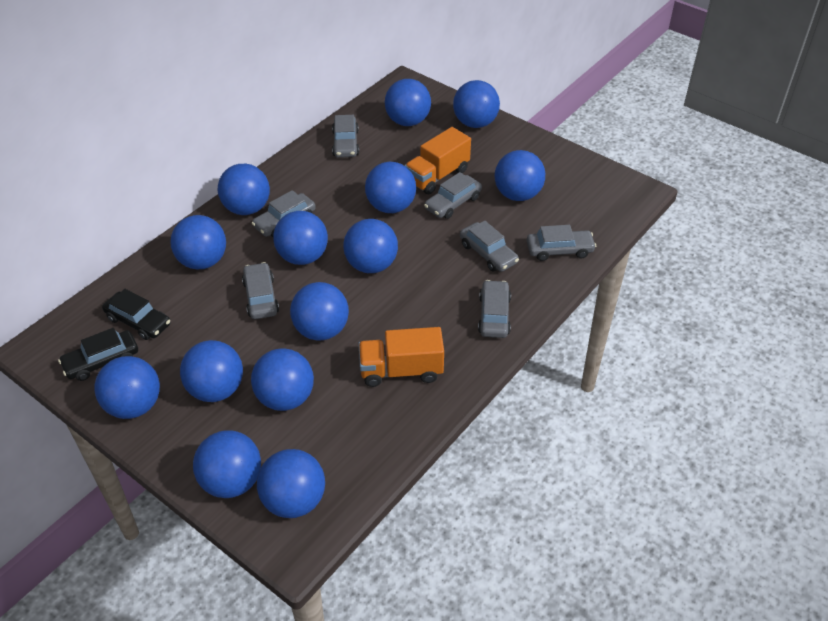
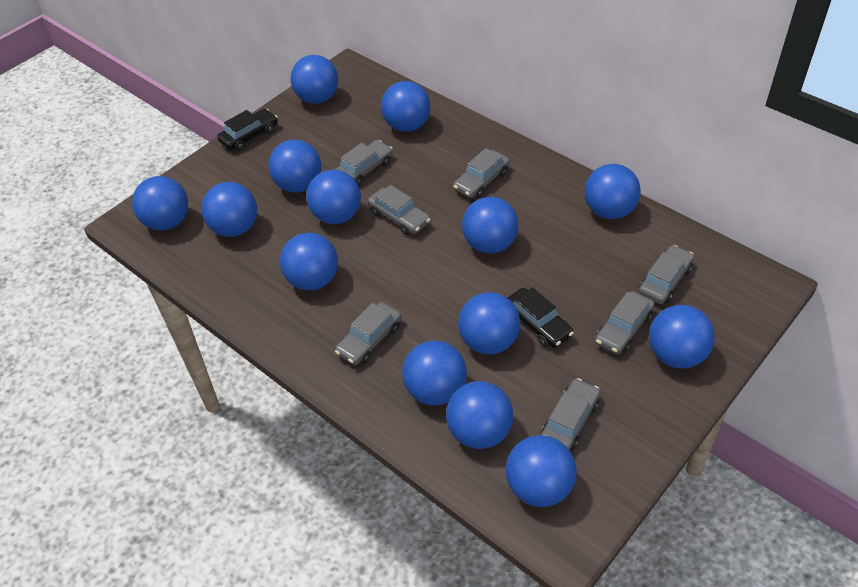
orange truck: 2 -> 0

